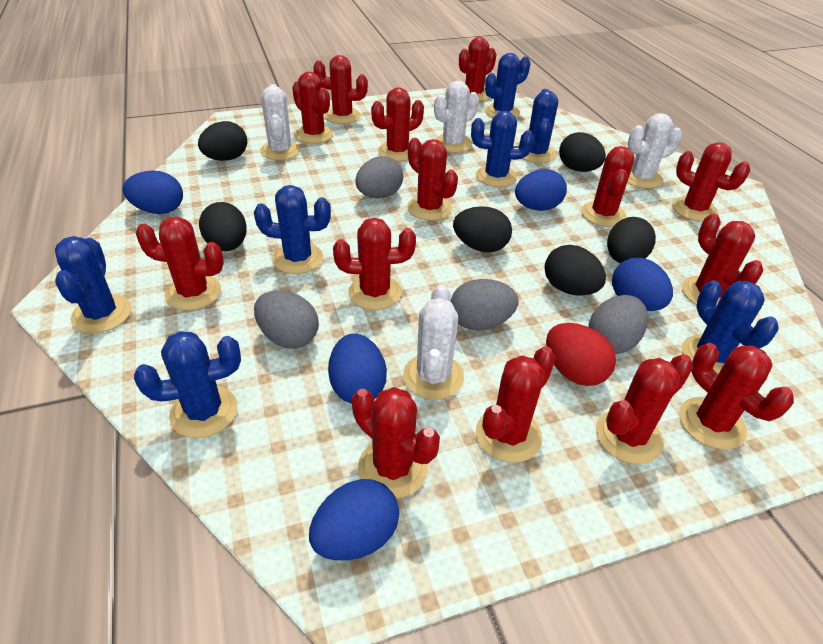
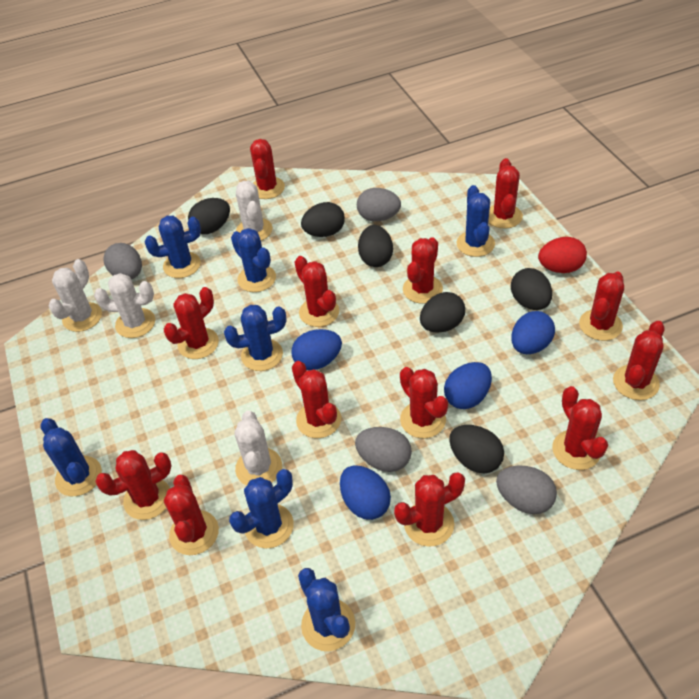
blue egg: 5 -> 4
red cactus: 14 -> 13

